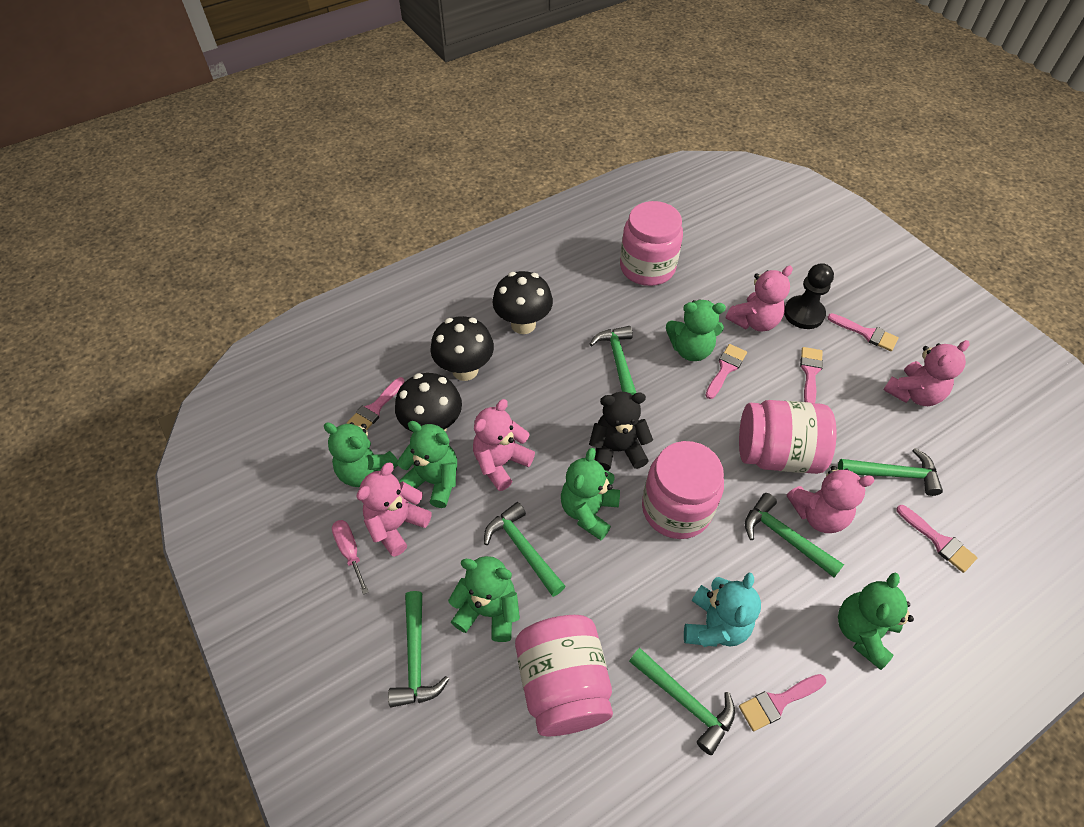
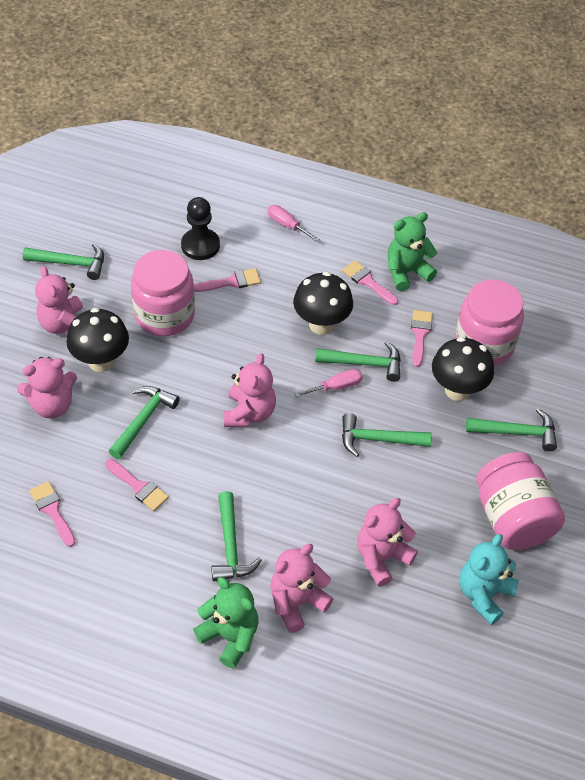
black teddy bear: 1 -> 0
green teddy bear: 6 -> 2
pink brush: 6 -> 5
pink jar: 4 -> 3
pink screwdriver: 1 -> 2

